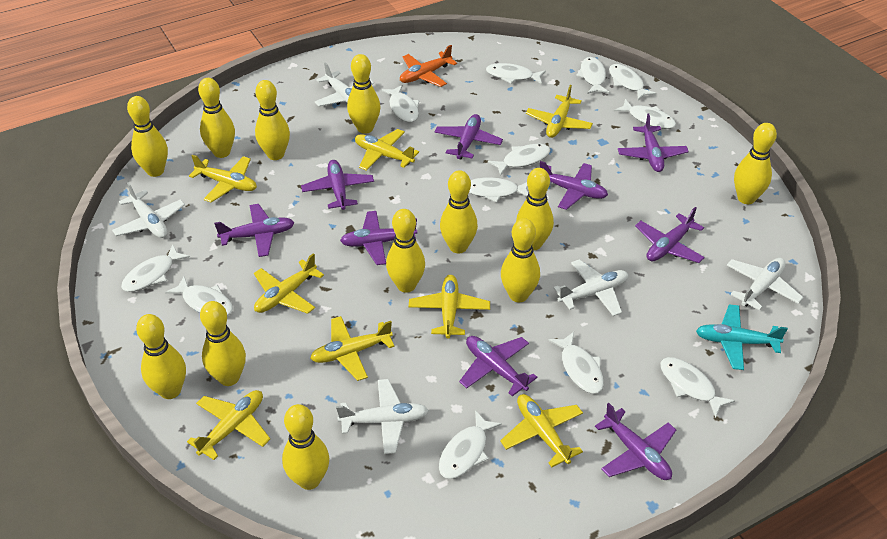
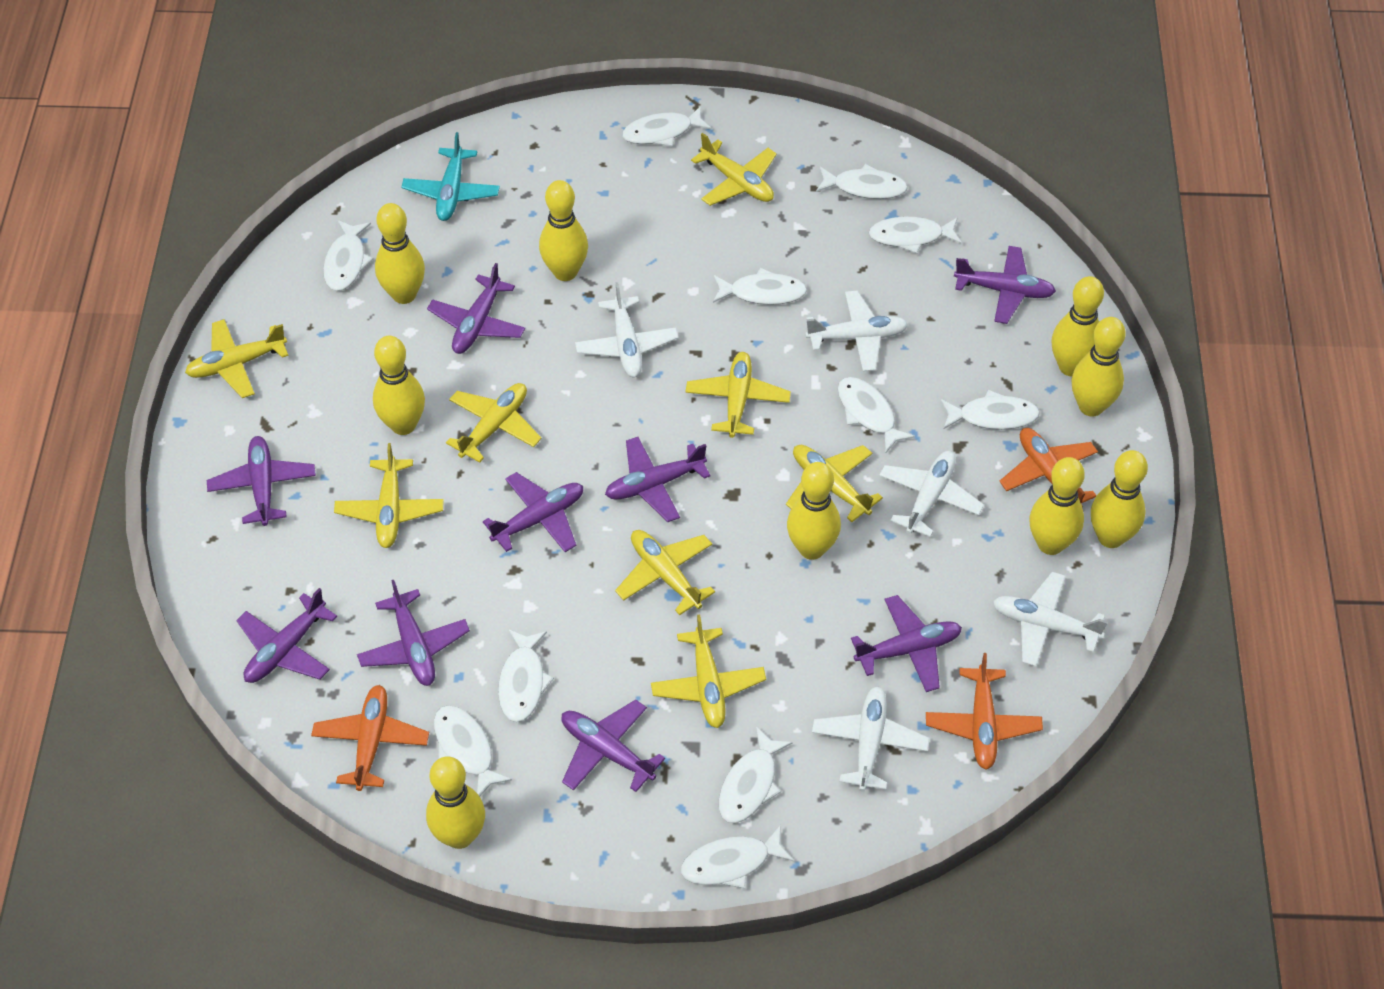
orange plane: 1 -> 3
white fish: 12 -> 11
yellow bowling pin: 12 -> 9

